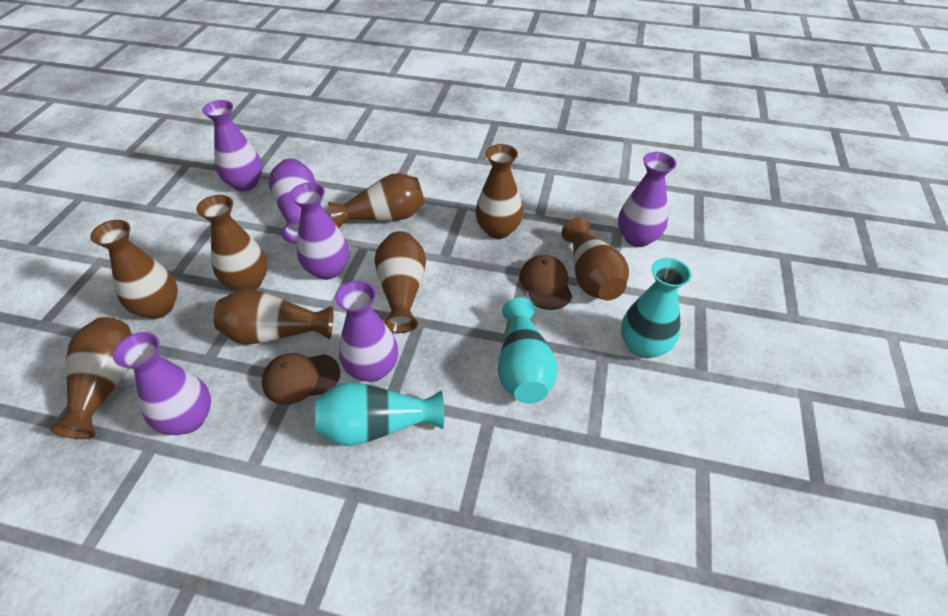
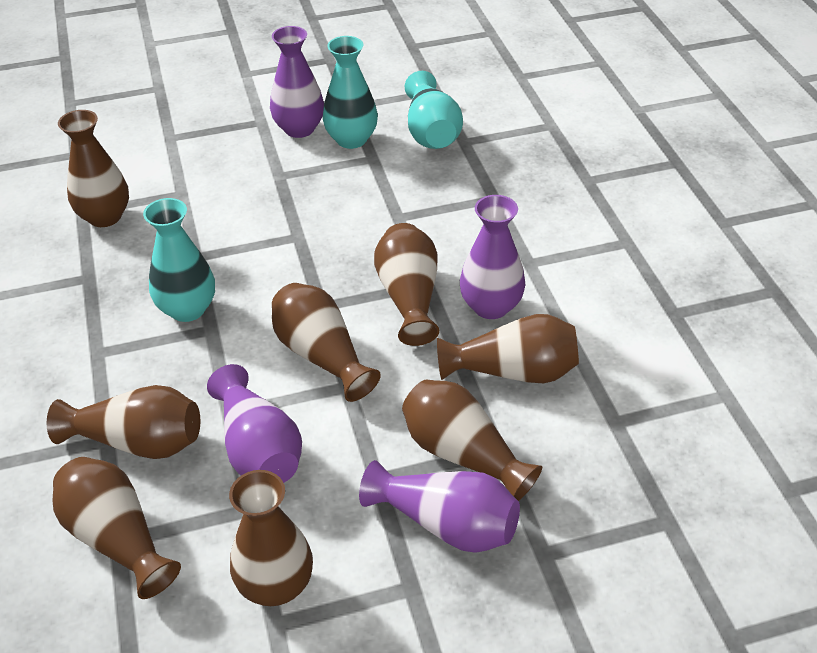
brown cap: 2 -> 0
purple vase: 6 -> 4

